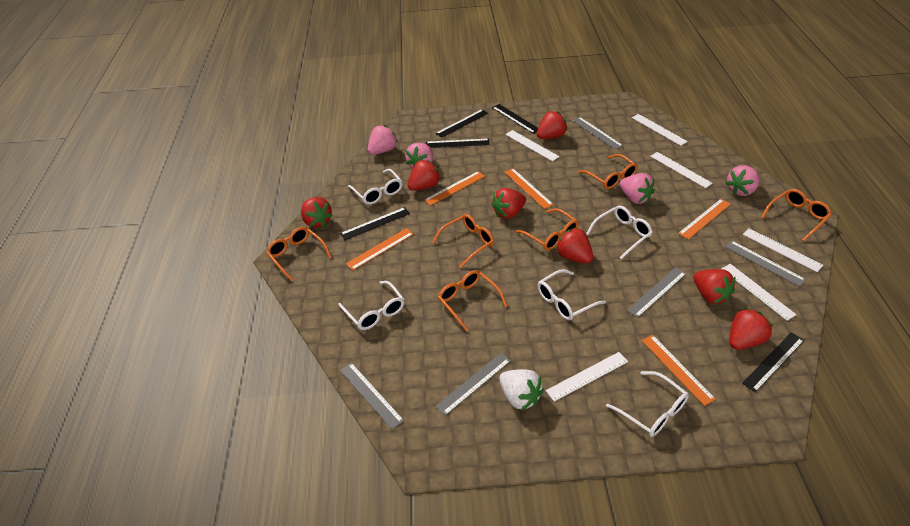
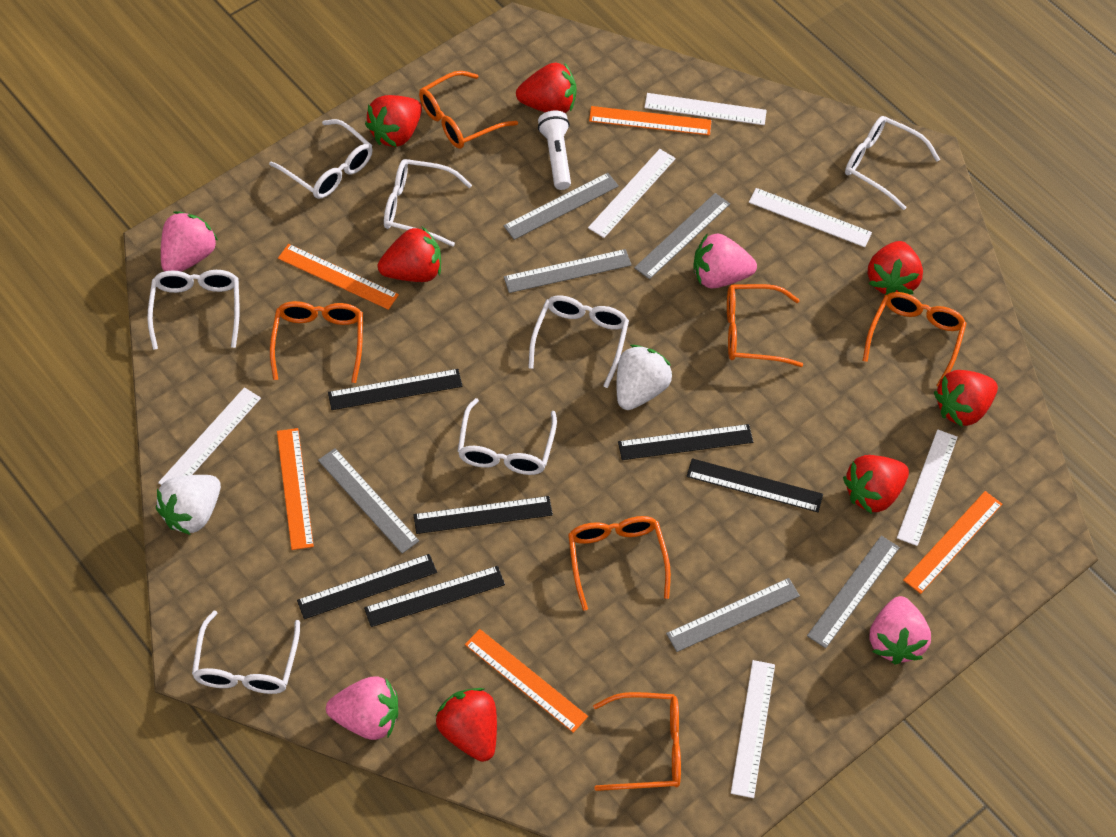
black ruler: 5 -> 6
grey ruler: 5 -> 6
white flashlight: 0 -> 1
white glasses: 5 -> 7
white strawberry: 1 -> 2

